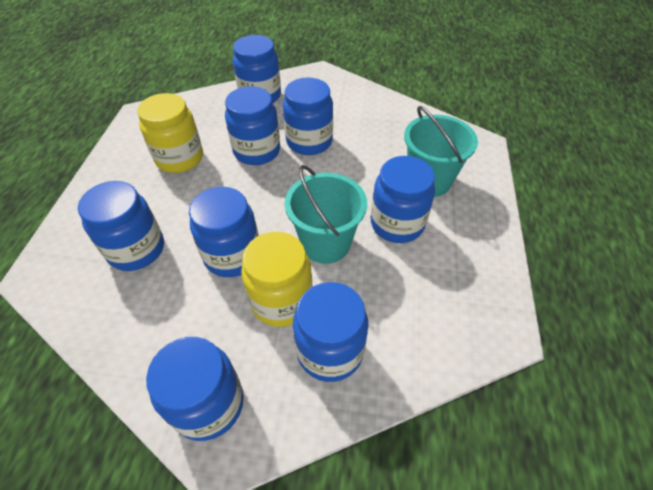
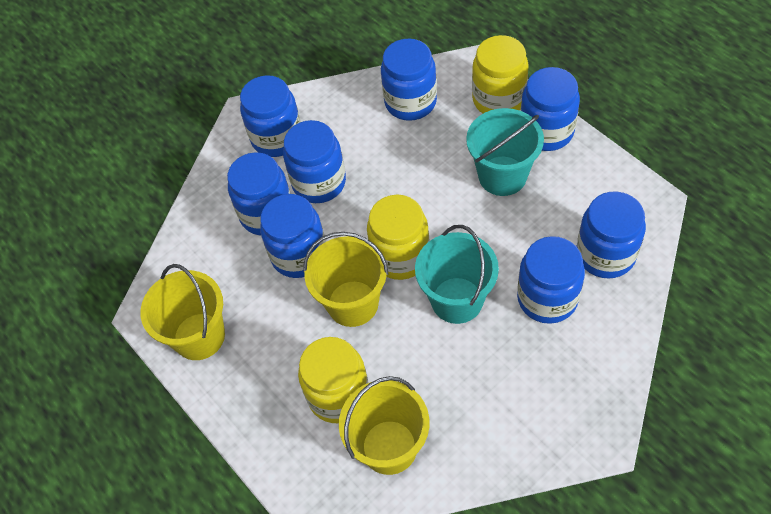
yellow bucket: 0 -> 3
yellow jar: 2 -> 3

